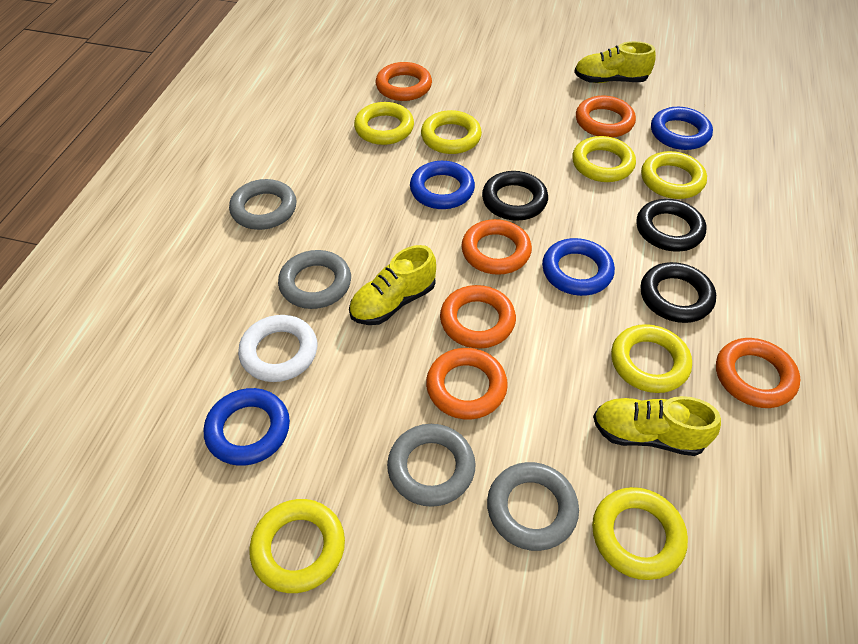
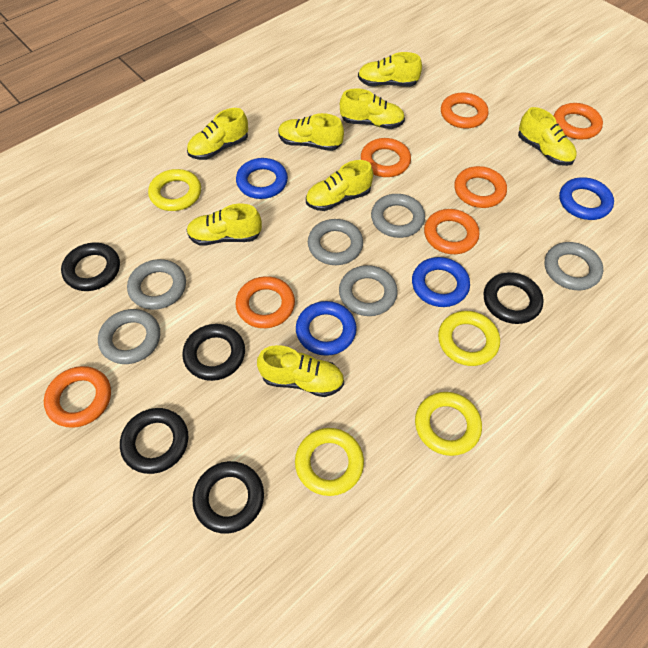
black ring: 3 -> 5
grey ring: 4 -> 6
orange ring: 6 -> 7
white ring: 1 -> 0
yellow ring: 7 -> 4
yellow shoe: 3 -> 8

